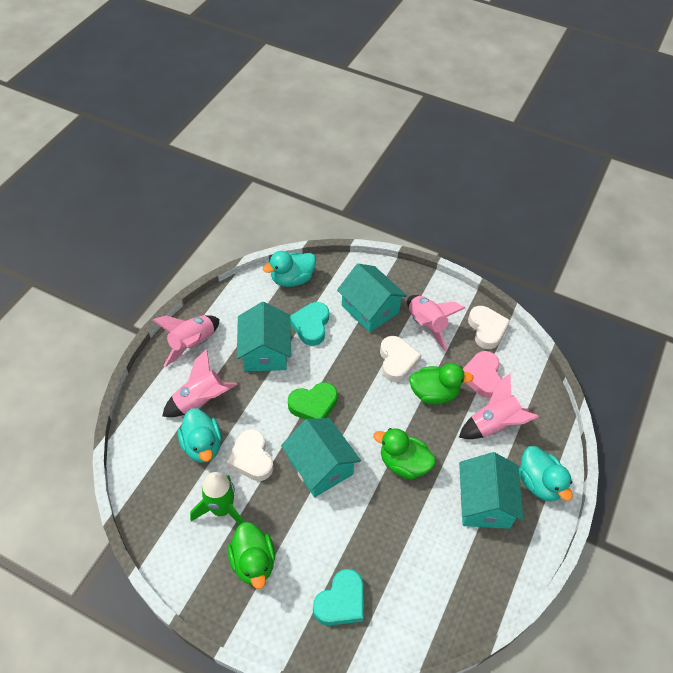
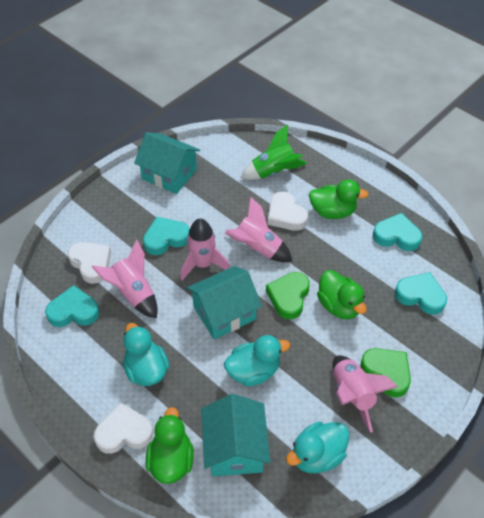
green heart: 1 -> 2
pink heart: 1 -> 0
turquoise heart: 2 -> 4
turquoise house: 4 -> 3

